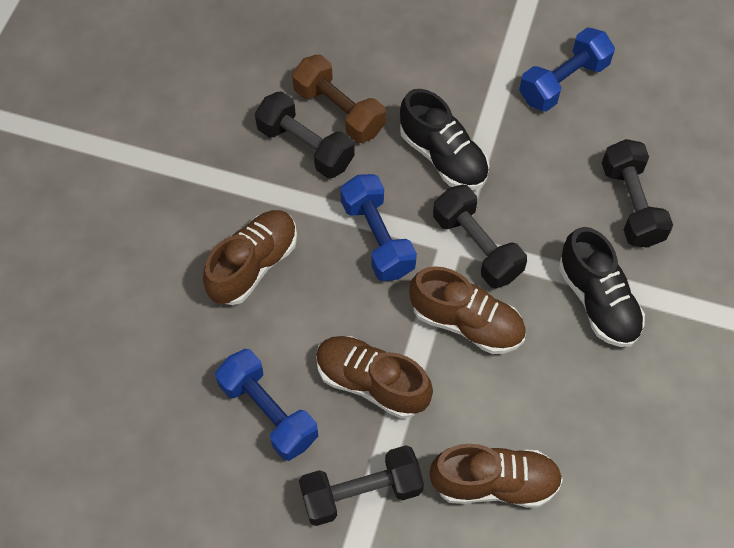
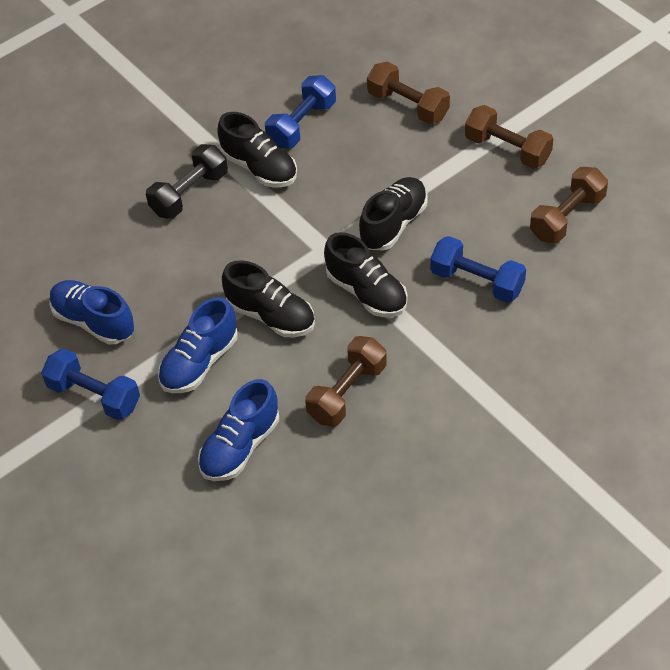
black dumbbell: 4 -> 1
black shoe: 2 -> 4
blue shoe: 0 -> 3
brown dumbbell: 1 -> 4
brown shoe: 4 -> 0

